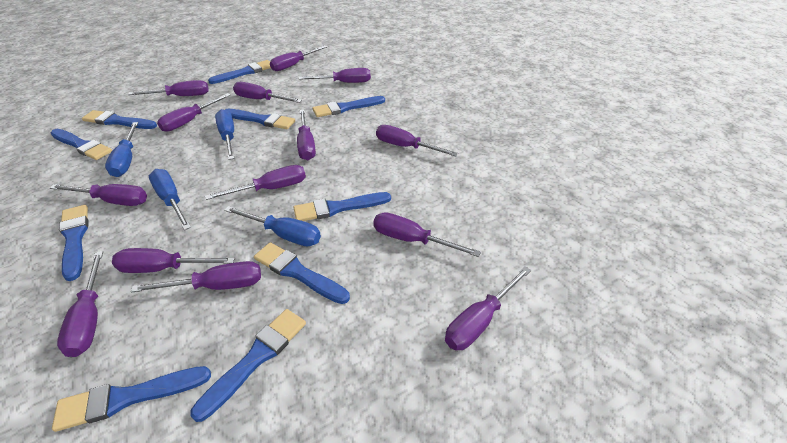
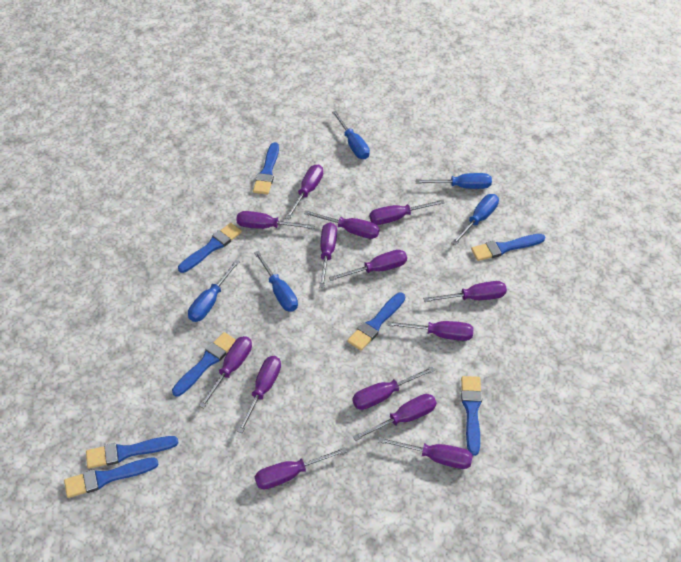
blue brush: 10 -> 8
blue screwdriver: 4 -> 5

